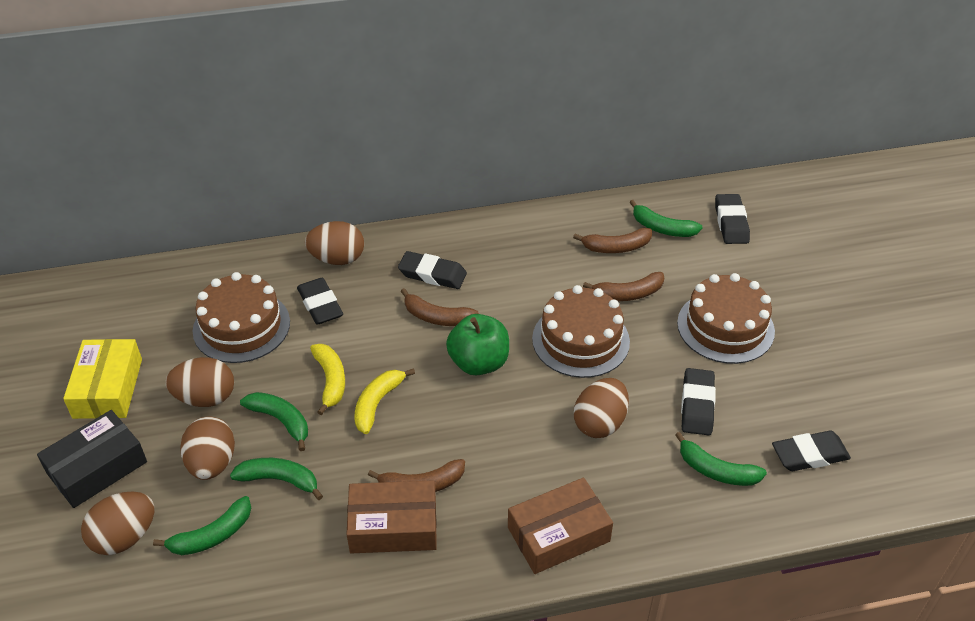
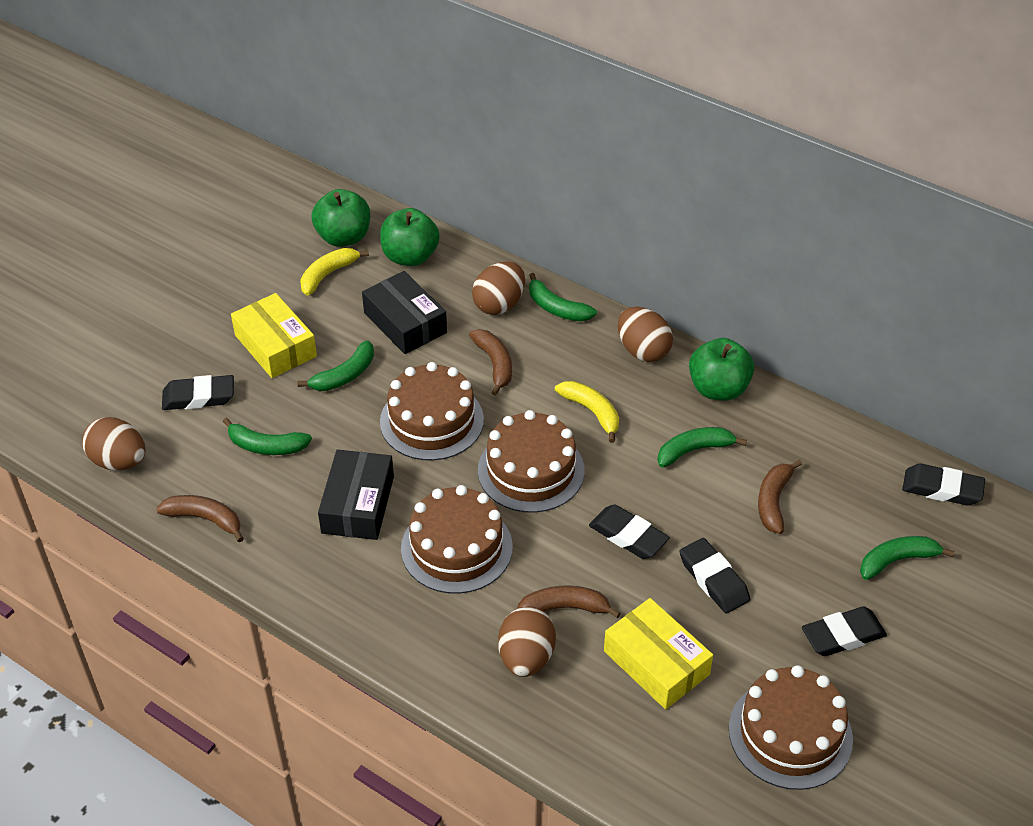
black box: 1 -> 2
brown box: 2 -> 0
brown cake: 3 -> 4
brown egg: 5 -> 4
green apple: 1 -> 3
yellow box: 1 -> 2

